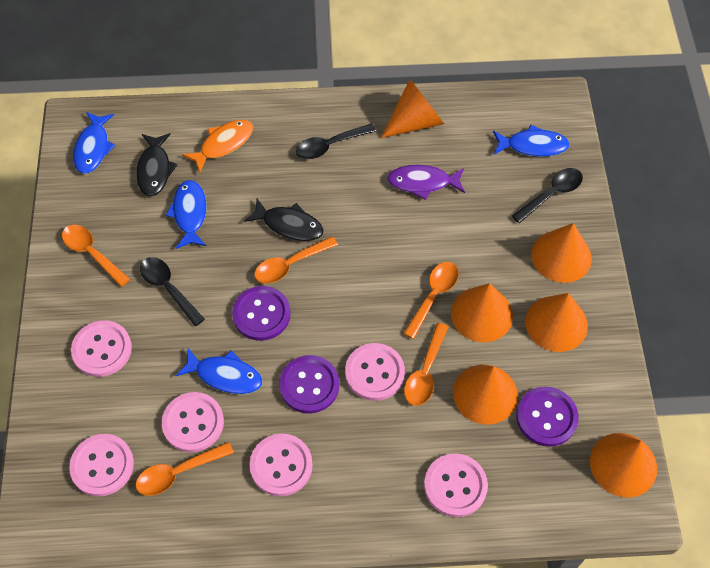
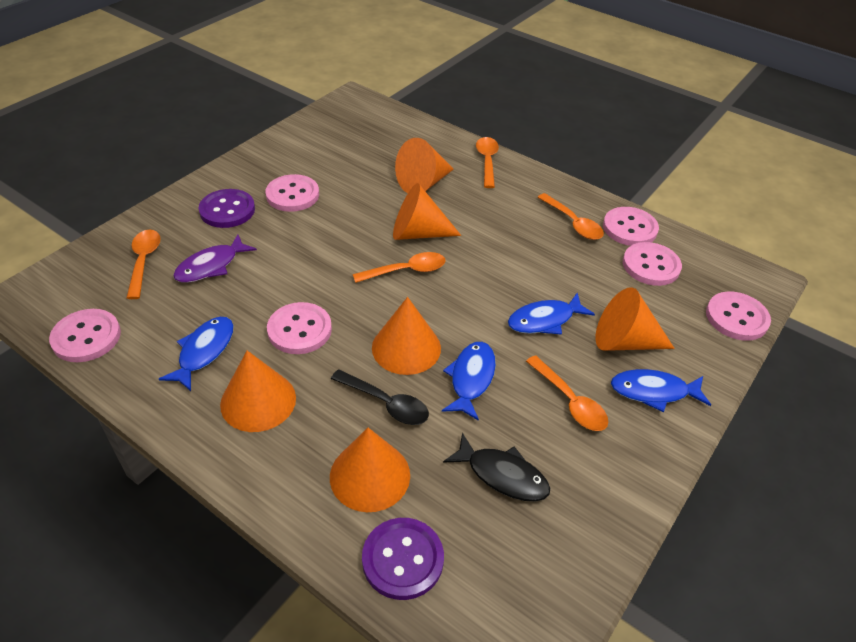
black fish: 2 -> 1
black spoon: 3 -> 1
orange fish: 1 -> 0
purple button: 3 -> 2

